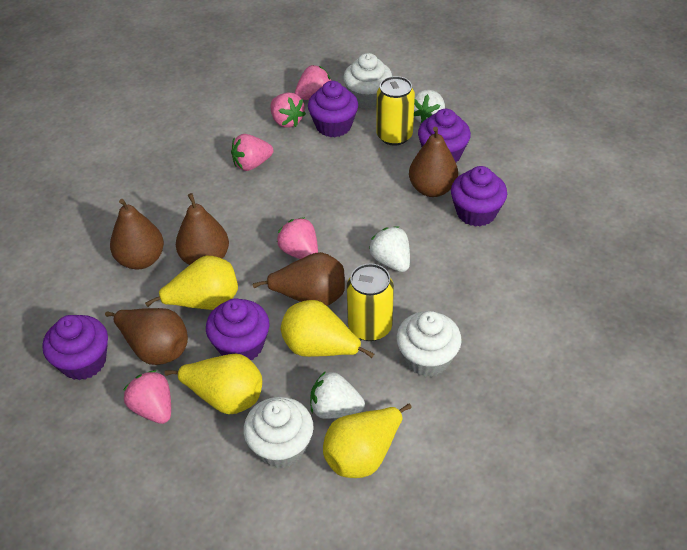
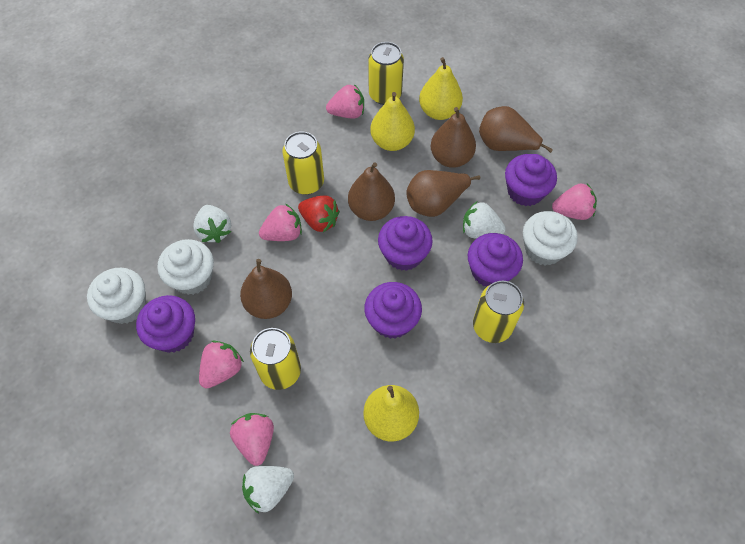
red strawberry: 0 -> 1
yellow can: 2 -> 4
yellow pear: 4 -> 3

